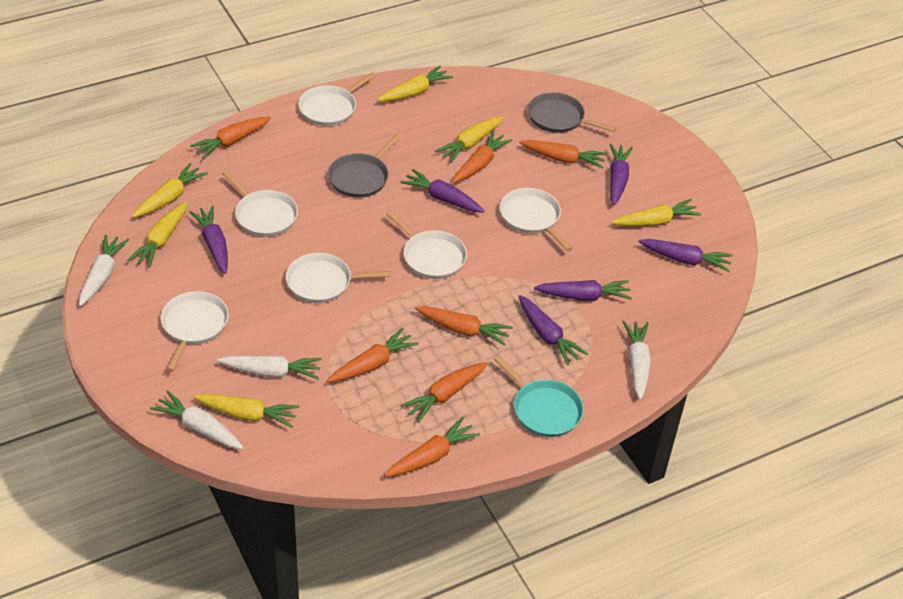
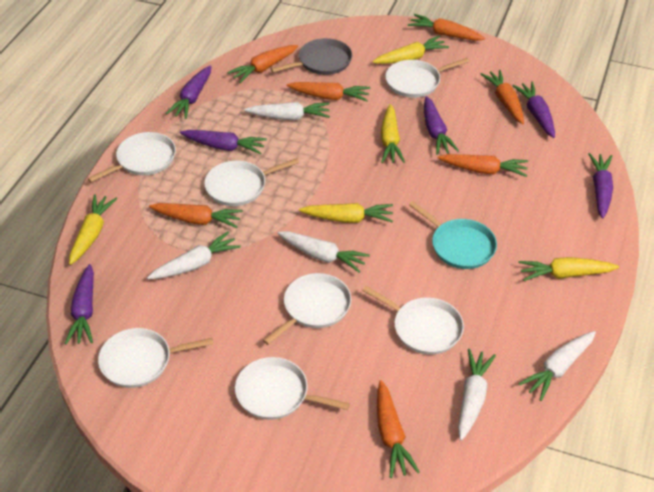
grey pan: 2 -> 1
white carrot: 4 -> 5
white pan: 6 -> 7
yellow carrot: 6 -> 5

